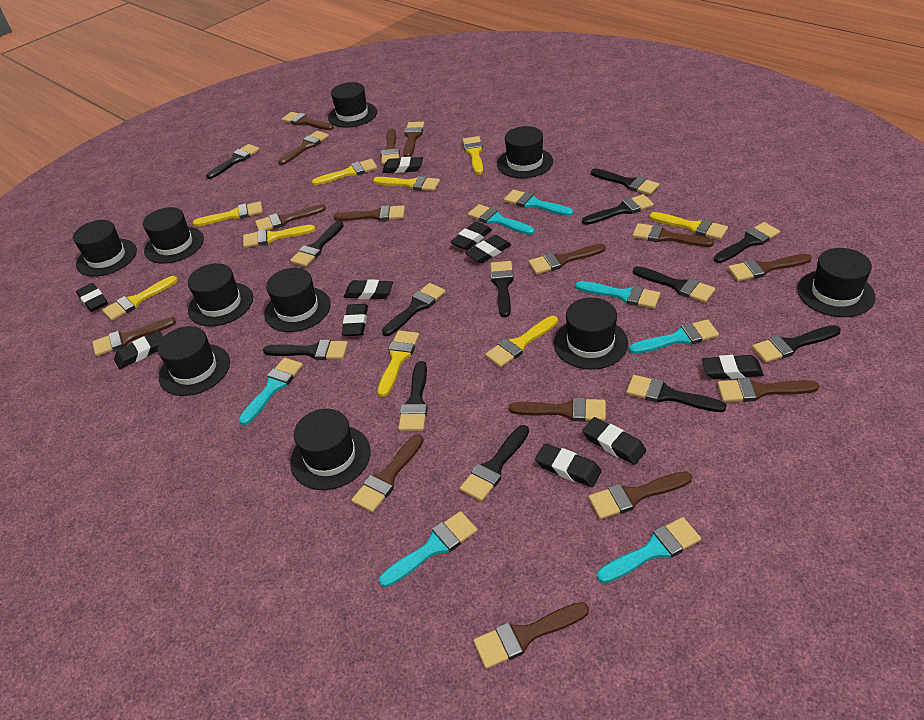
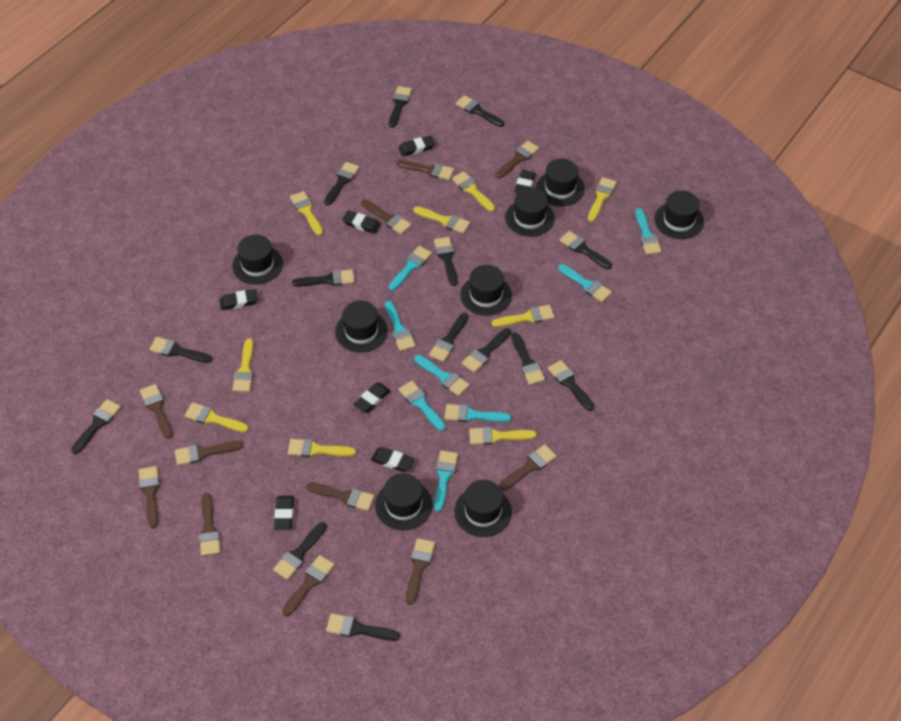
black brush: 13 -> 14
black eraser: 10 -> 7
black hat: 10 -> 8
brown brush: 15 -> 11
turquoise brush: 7 -> 8

